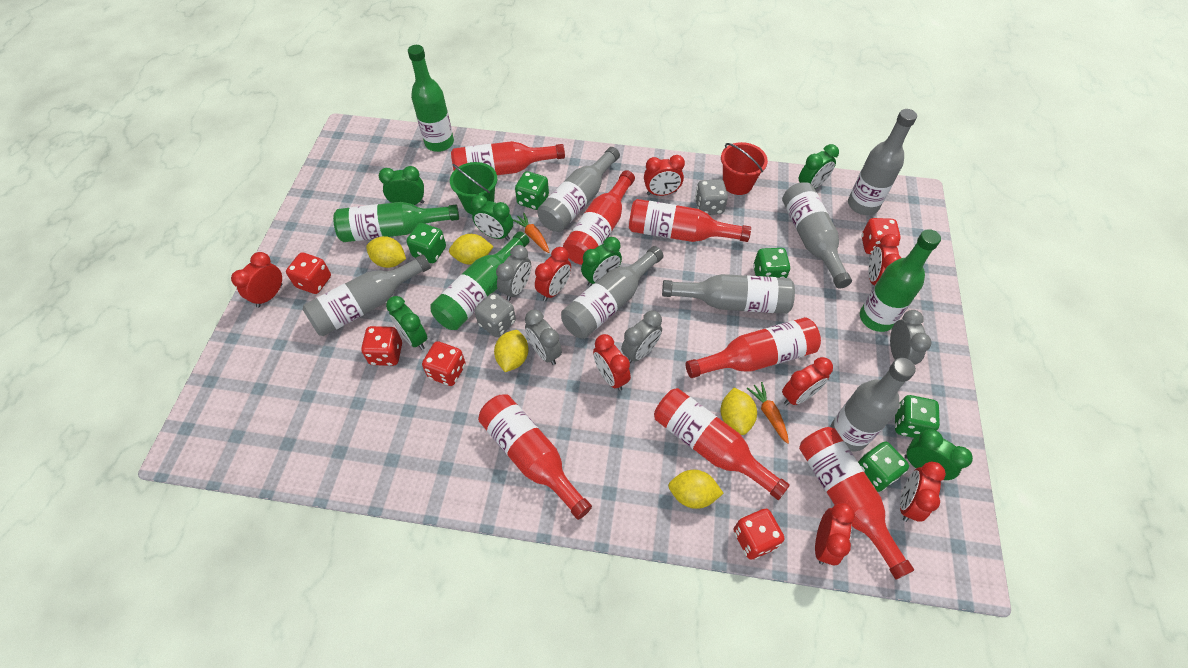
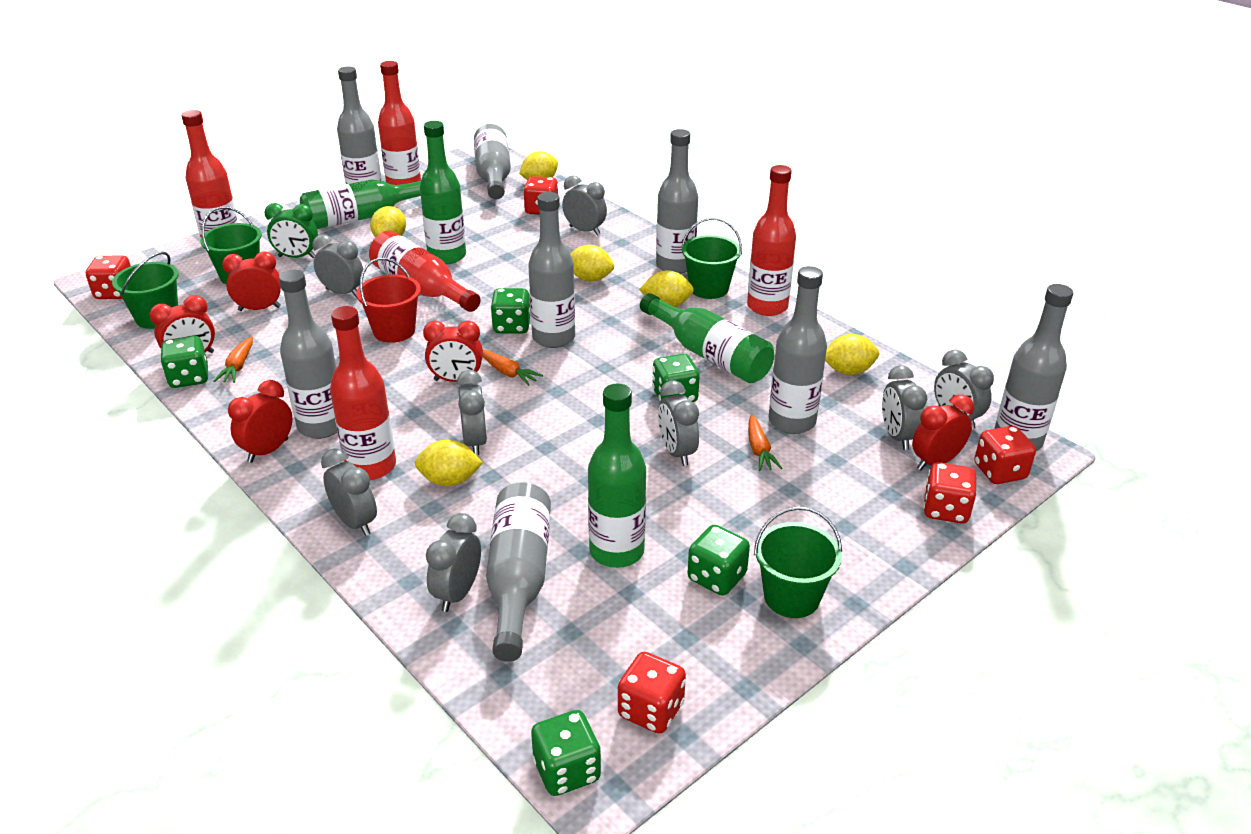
green bucket: 1 -> 4
green clock: 6 -> 1
grey bottle: 7 -> 8
grey clock: 4 -> 8
grey dice: 2 -> 0
orange carrot: 2 -> 3
red bottle: 7 -> 5
red clock: 8 -> 5
yellow lemon: 5 -> 6

